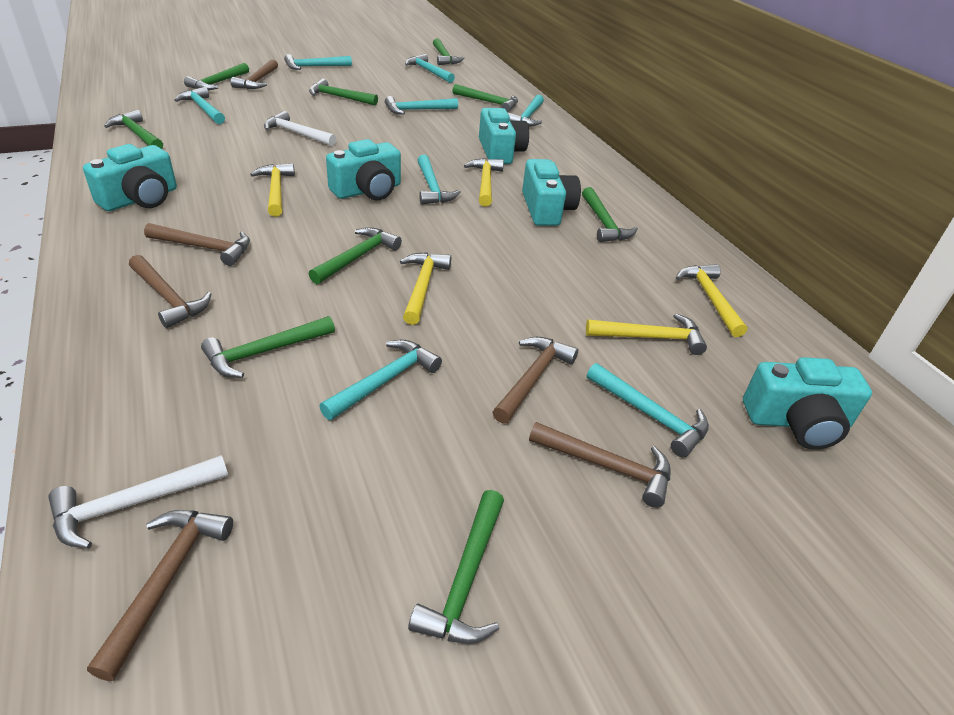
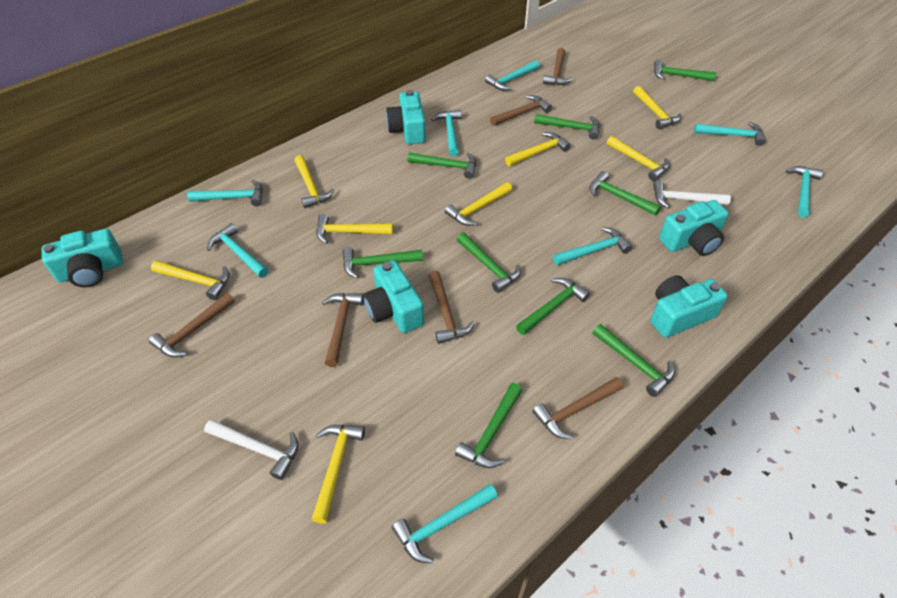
yellow hammer: 5 -> 8

